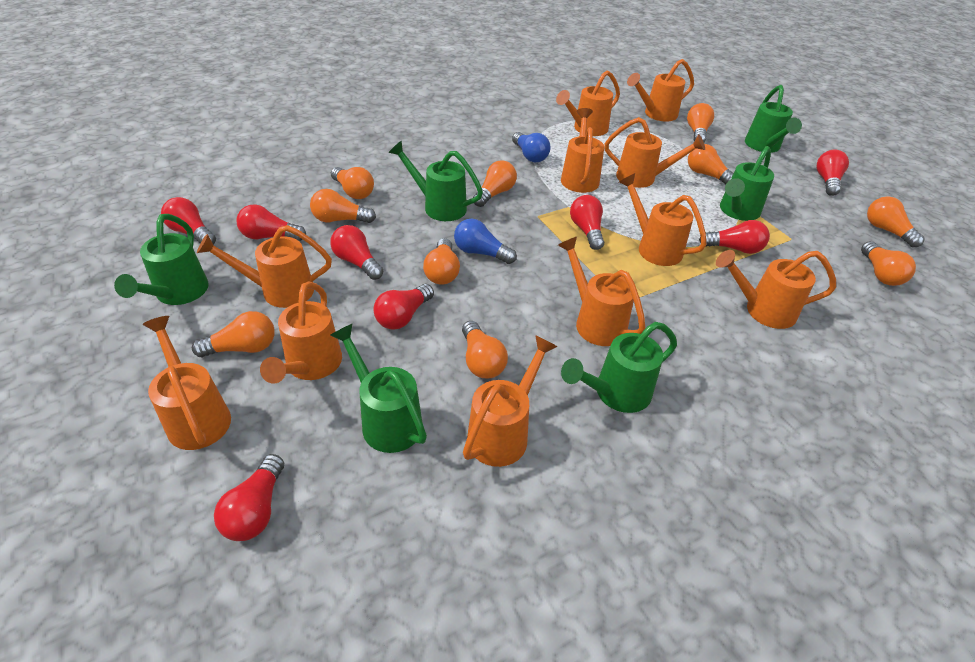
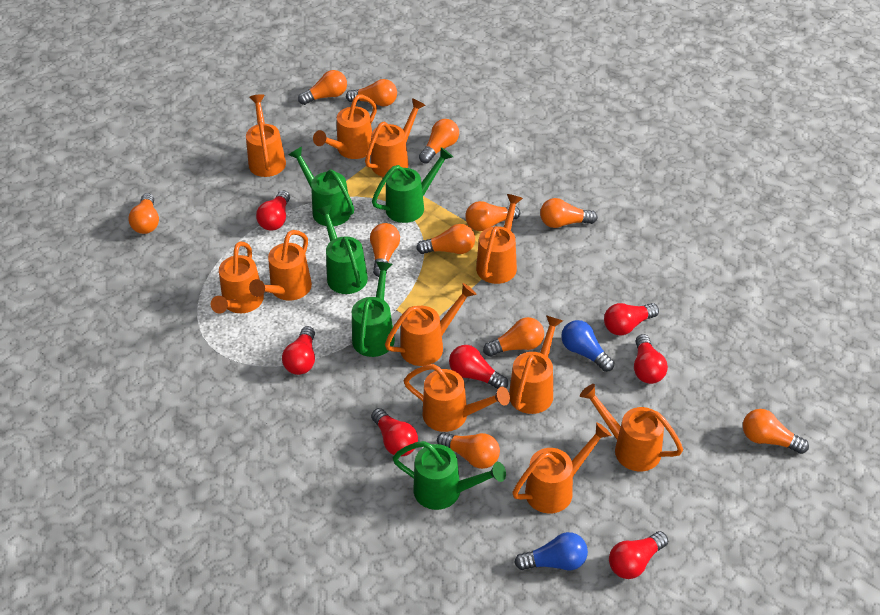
green watering can: 6 -> 5
orange light bulb: 10 -> 11
red light bulb: 8 -> 7

